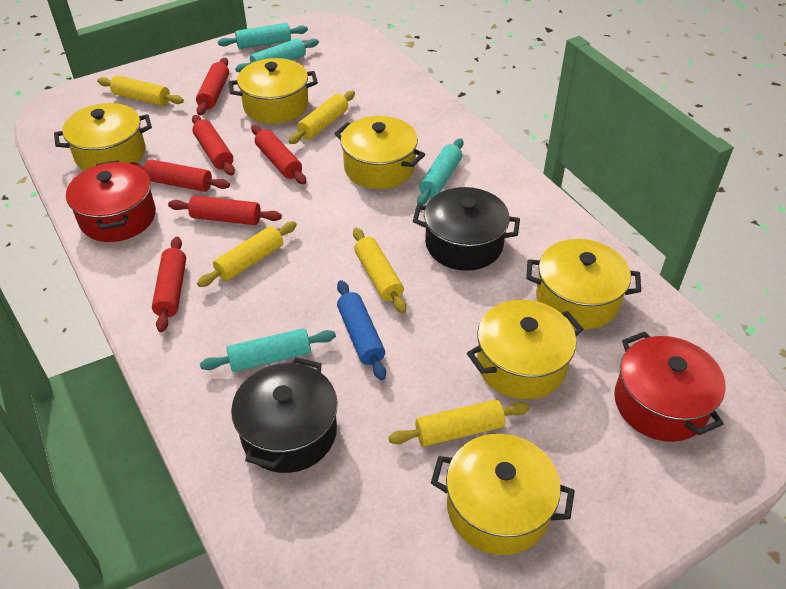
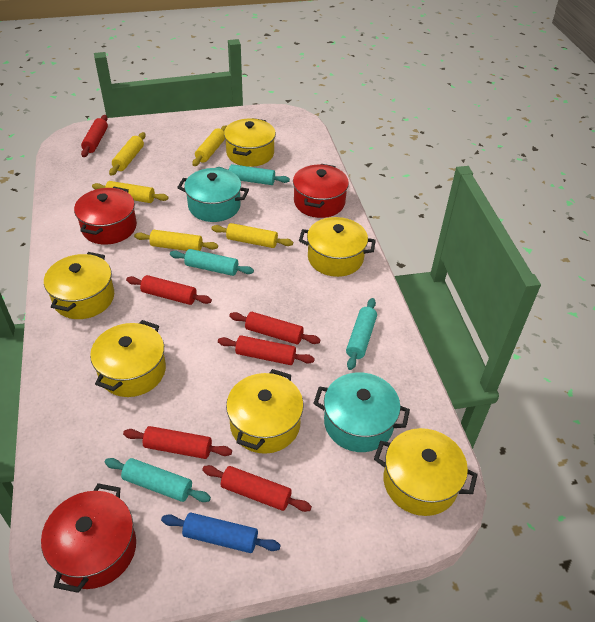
black pot: 2 -> 0
red pot: 2 -> 3
turquoise pot: 0 -> 2

